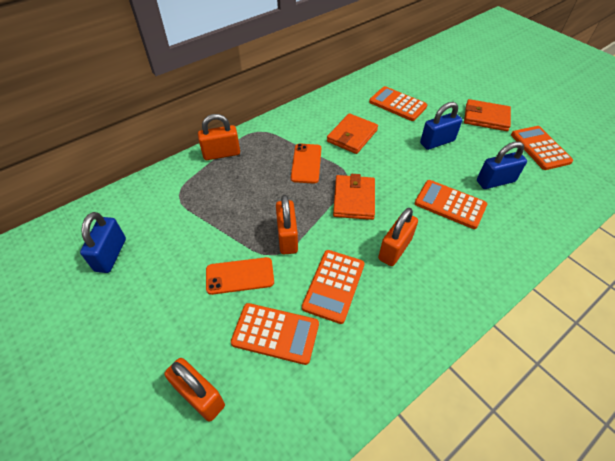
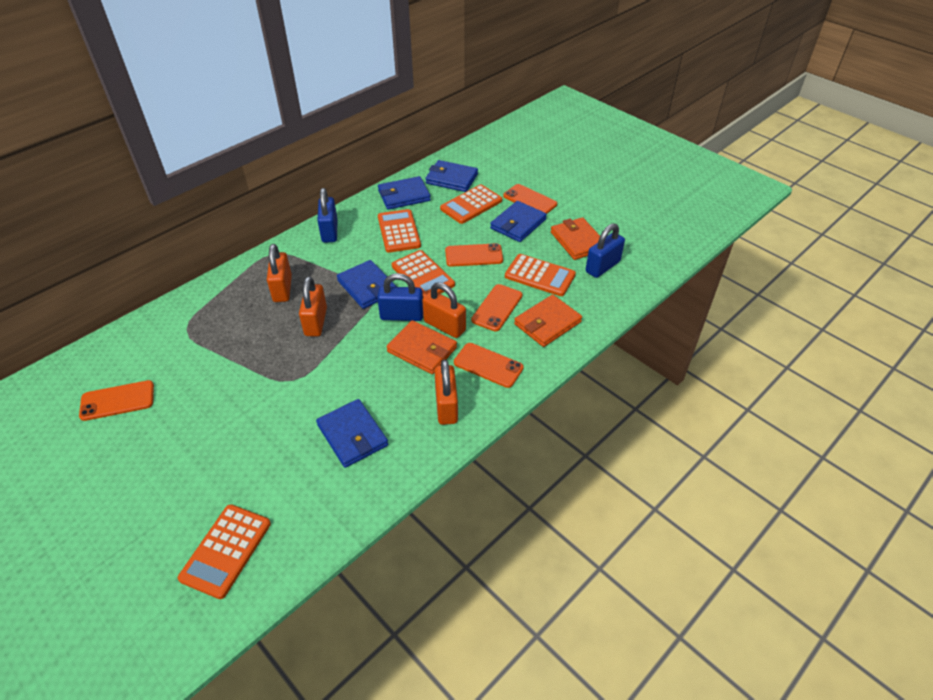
blue wallet: 0 -> 5
orange phone: 2 -> 5

